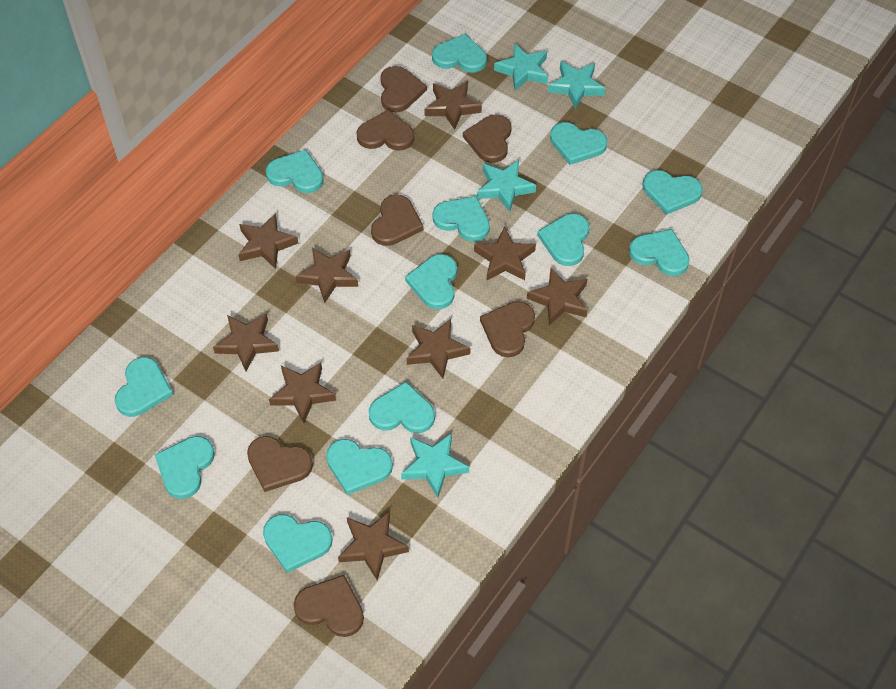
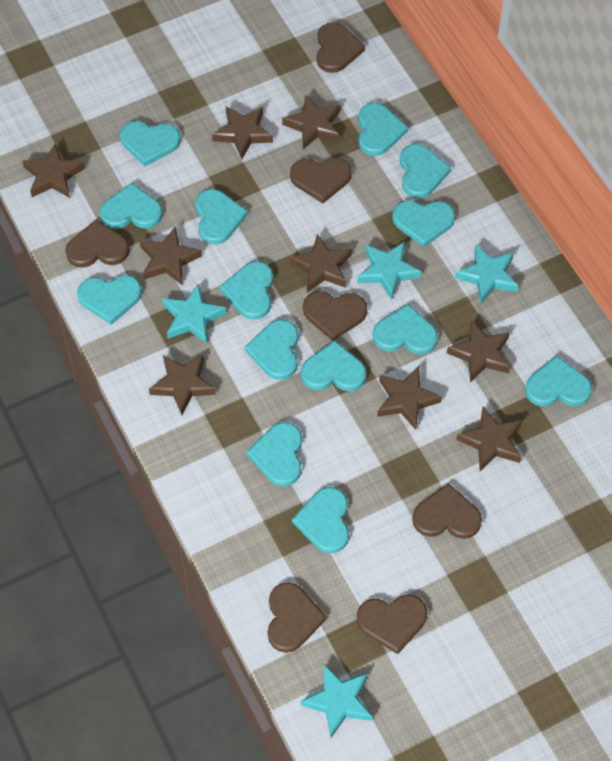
turquoise heart: 13 -> 14

